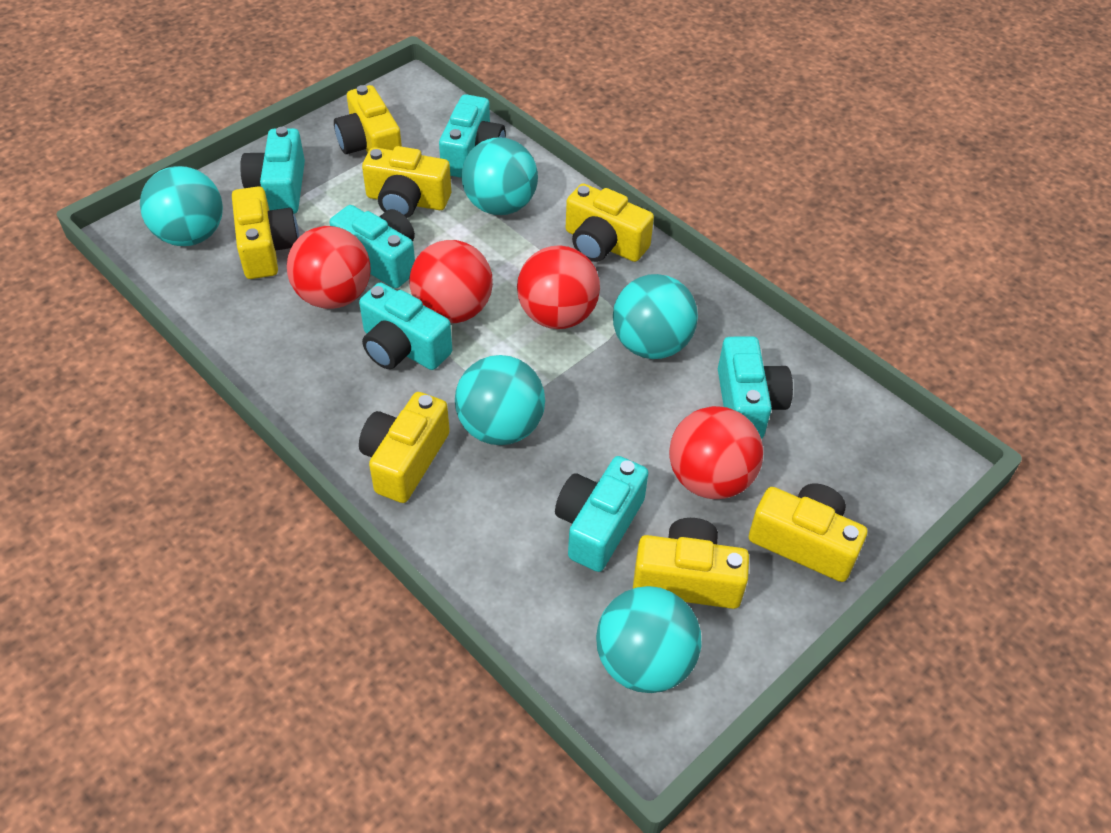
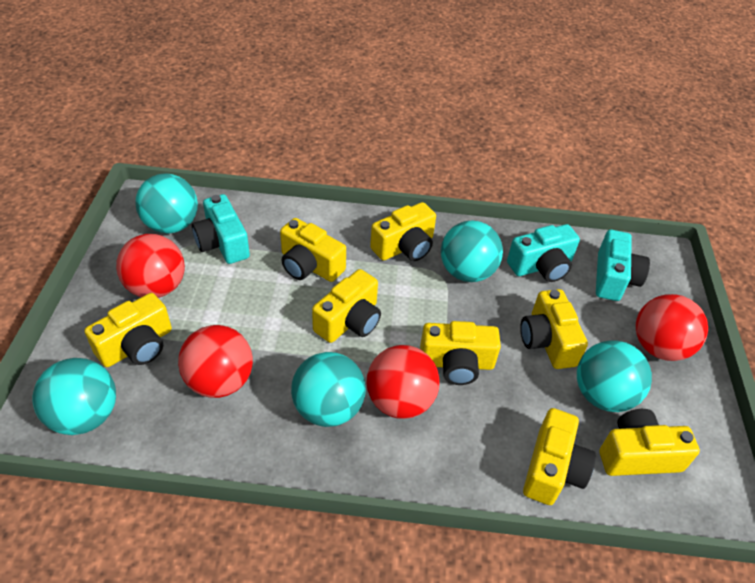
turquoise camera: 6 -> 3
yellow camera: 7 -> 8

